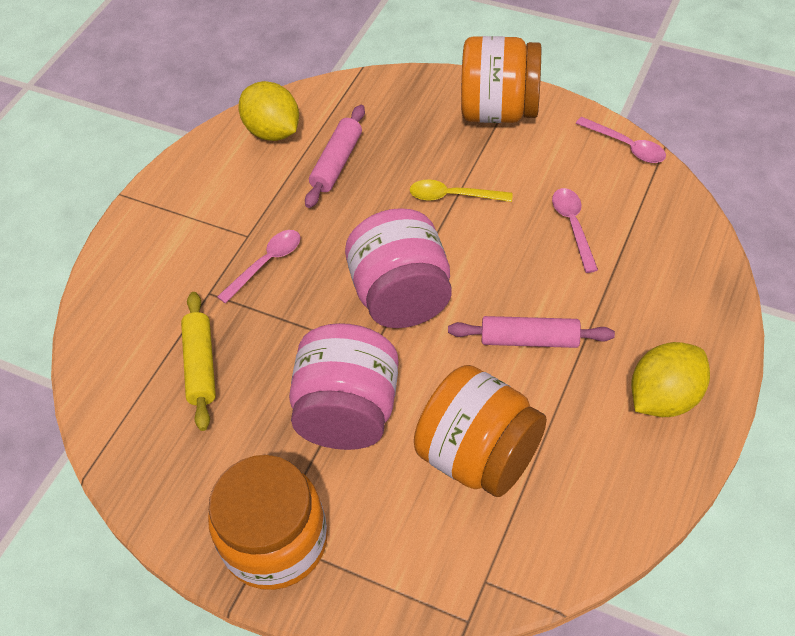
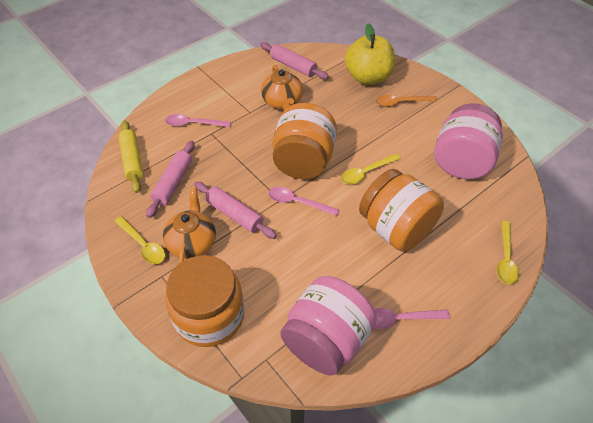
orange spoon: 0 -> 1
orange teapot: 0 -> 2
pink rolling pin: 2 -> 3
yellow apple: 0 -> 1
yellow lemon: 2 -> 0
yellow spoon: 1 -> 3

